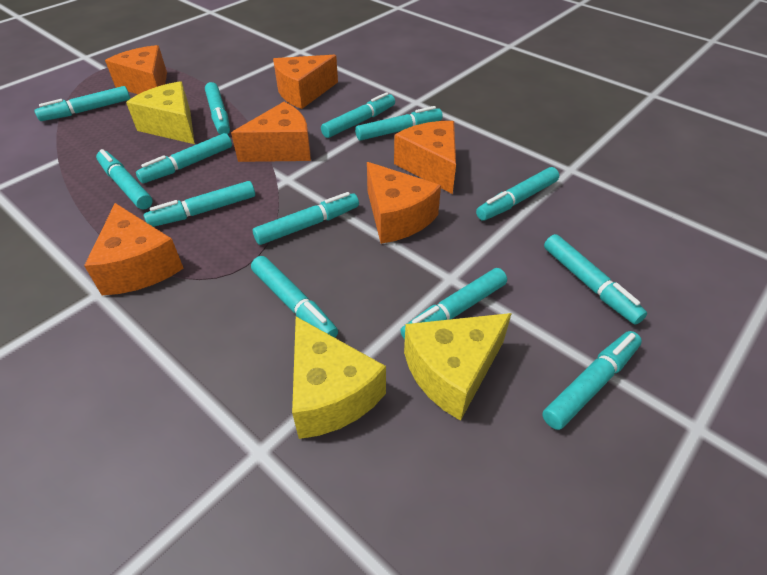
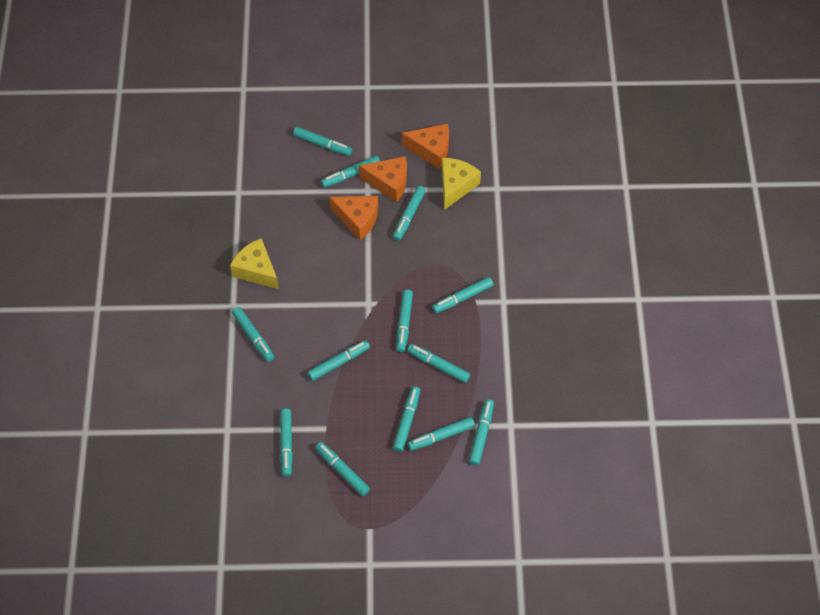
orange cheese: 6 -> 3
yellow cheese: 3 -> 2

